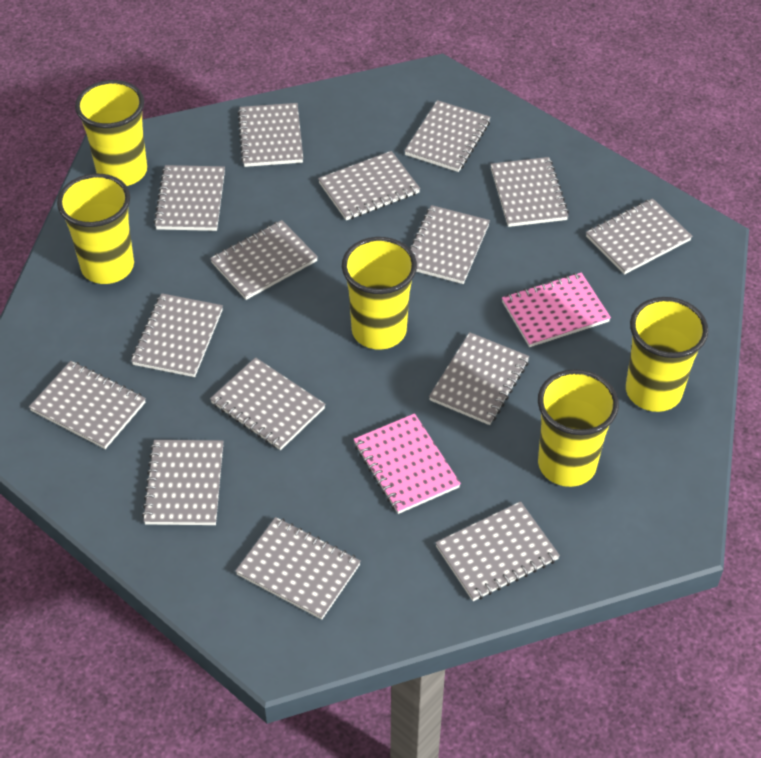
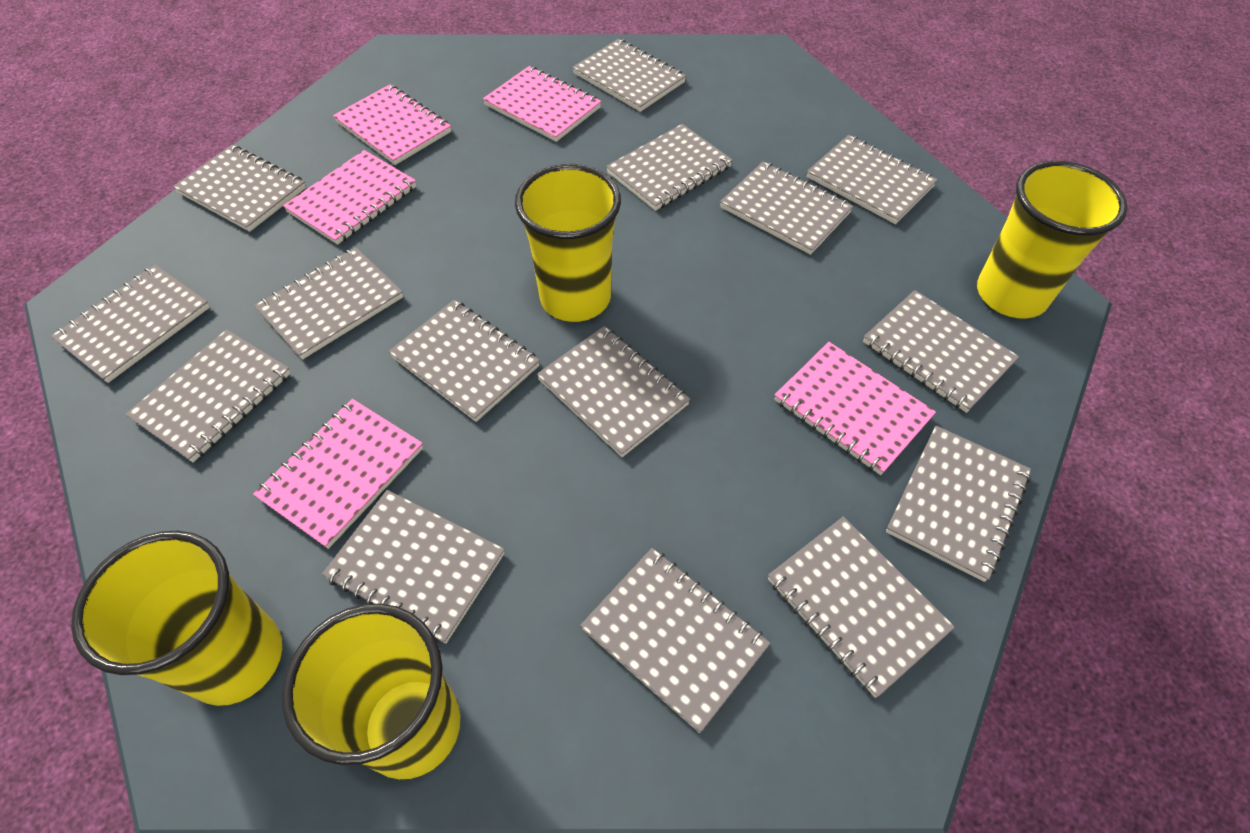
pink notebook: 2 -> 5
yellow cup: 5 -> 4

